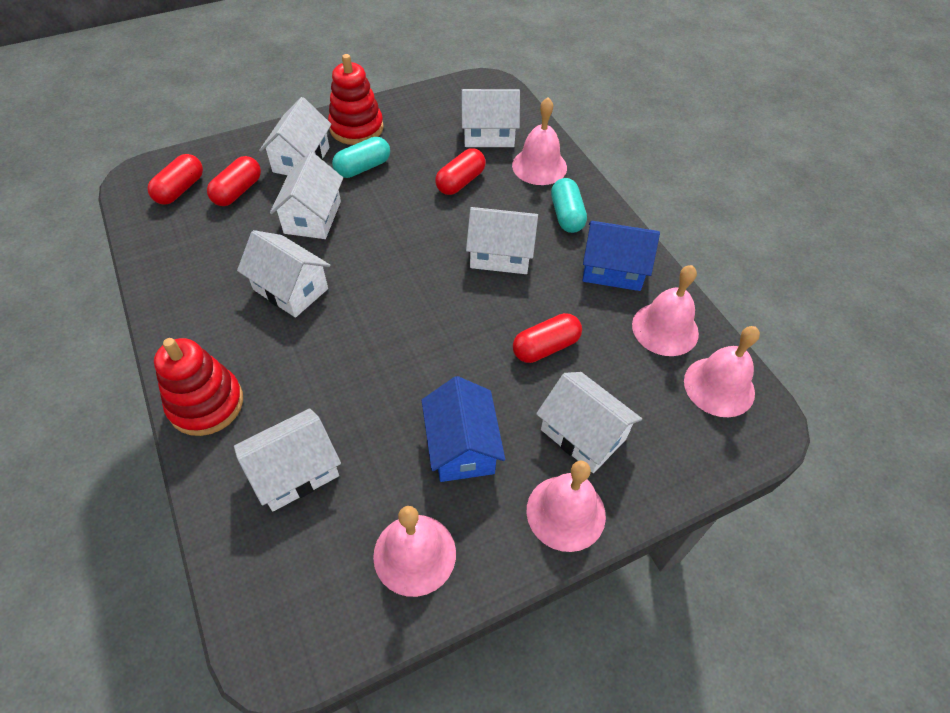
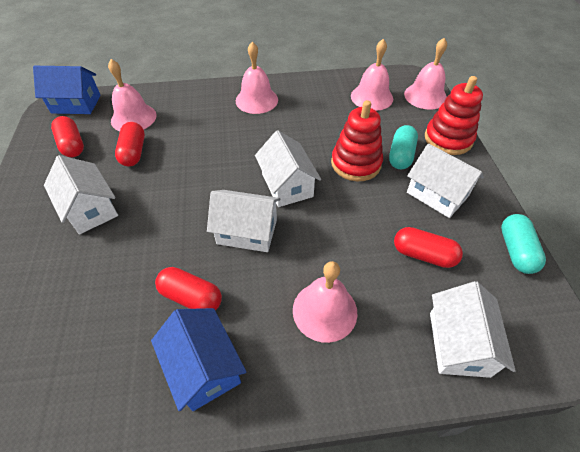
white house: 7 -> 5

